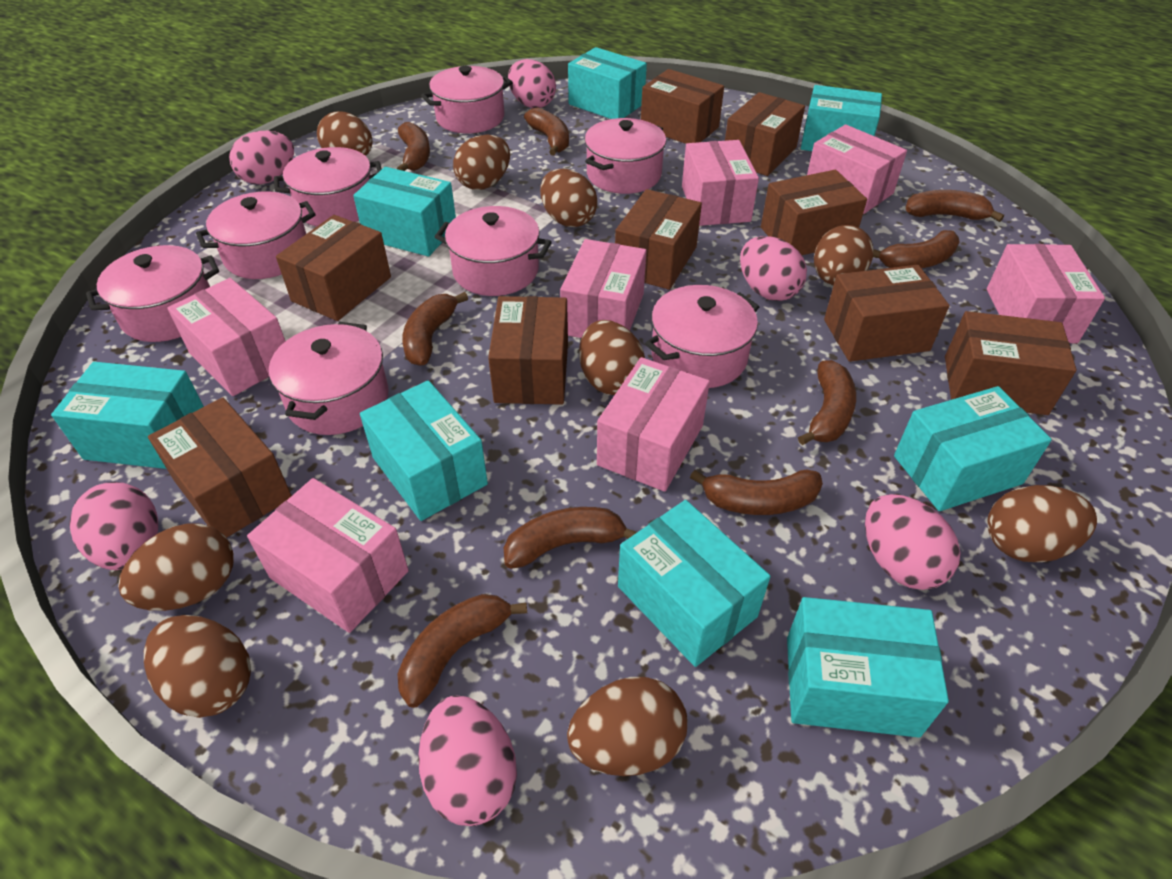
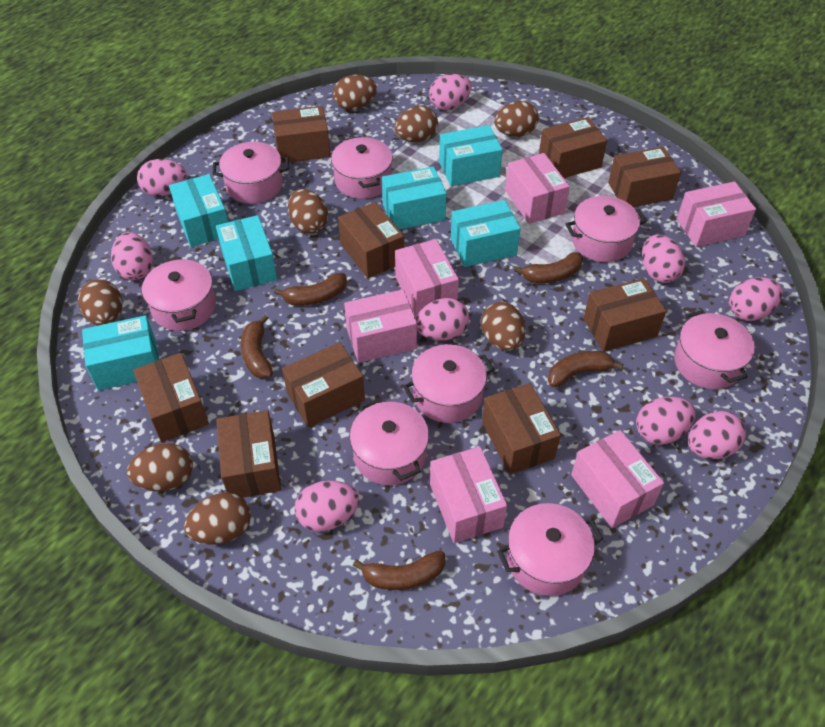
brown banana: 9 -> 5
brown egg: 9 -> 8
pink box: 7 -> 6
pink egg: 6 -> 9
turquoise box: 8 -> 6

